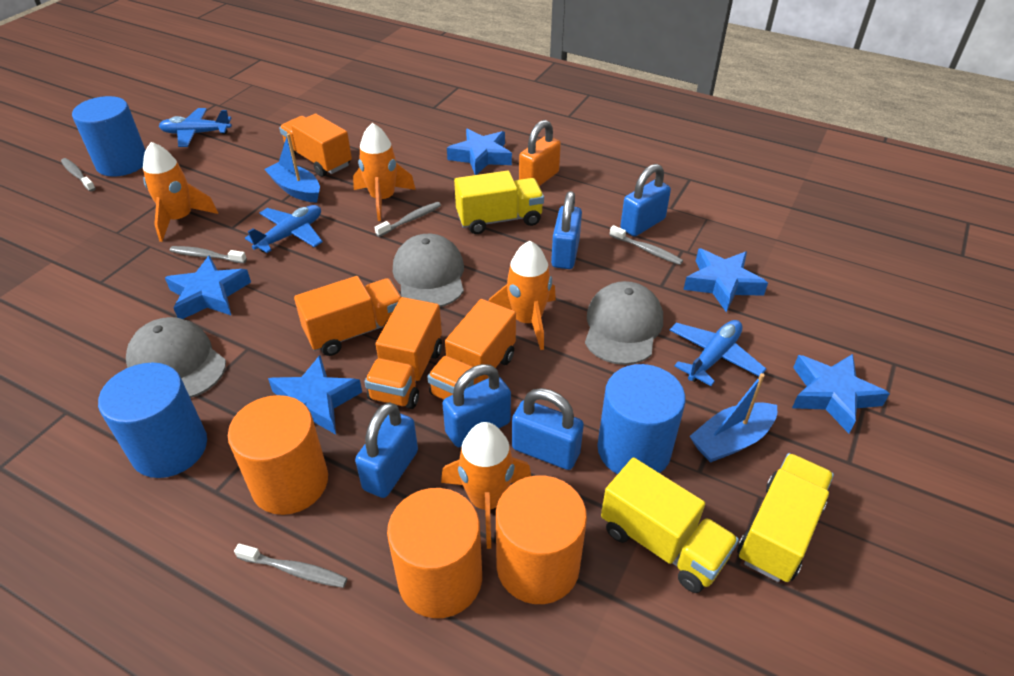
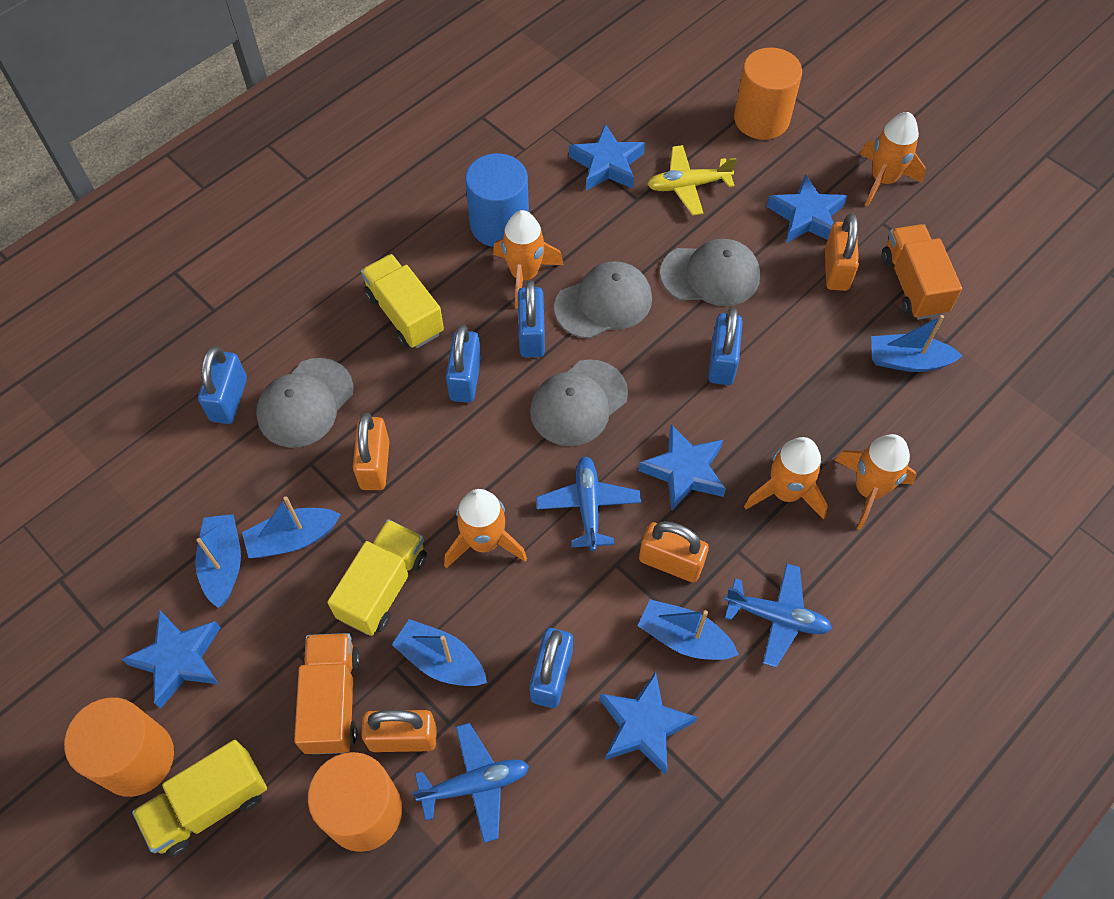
blue boat: 2 -> 5
blue cylinder: 3 -> 1
grey cap: 3 -> 4
grey toothbrush: 5 -> 0
orange padlock: 1 -> 4
orange rocket: 4 -> 5
orange truck: 4 -> 2
yellow plane: 0 -> 1

